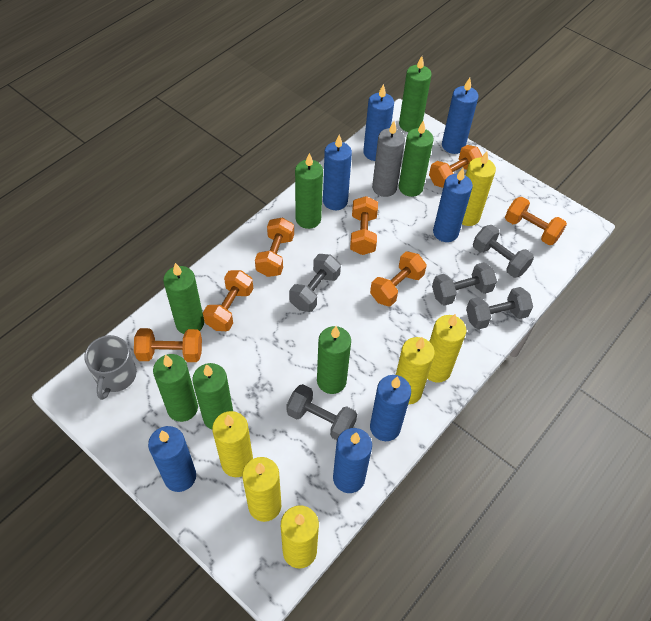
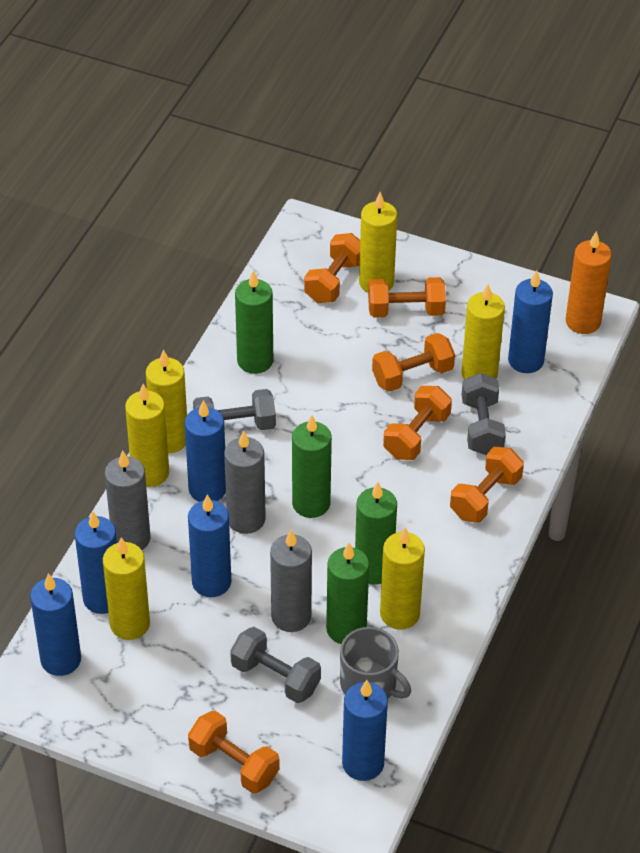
blue candle: 7 -> 6
green candle: 7 -> 4
grey candle: 1 -> 3
grey dumbbell: 5 -> 3
orange candle: 0 -> 1
orange dumbbell: 7 -> 6

